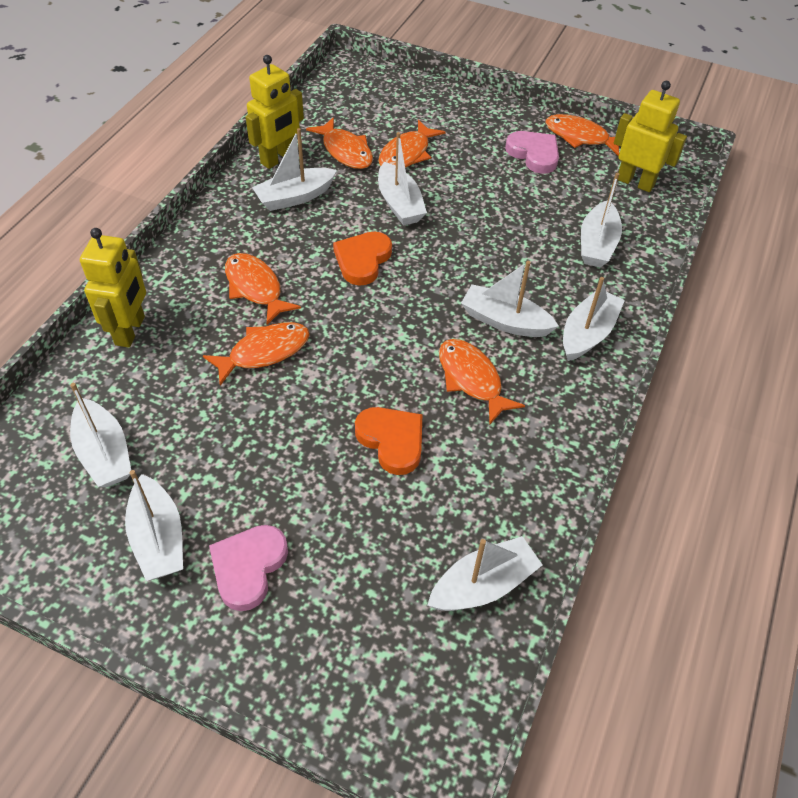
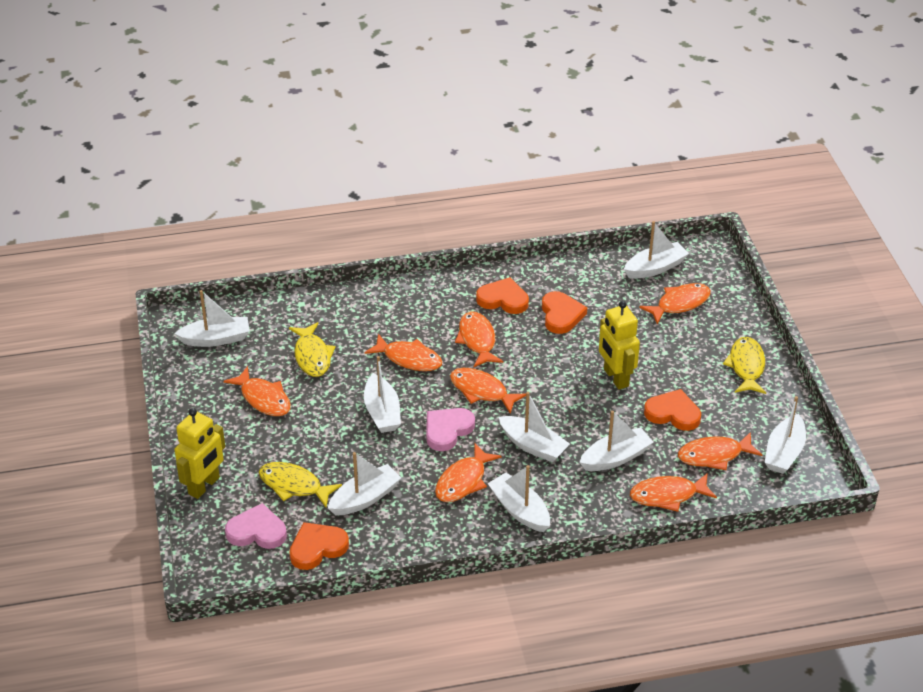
orange fish: 6 -> 8
orange heart: 2 -> 4
yellow fish: 0 -> 3
yellow robot: 3 -> 2

